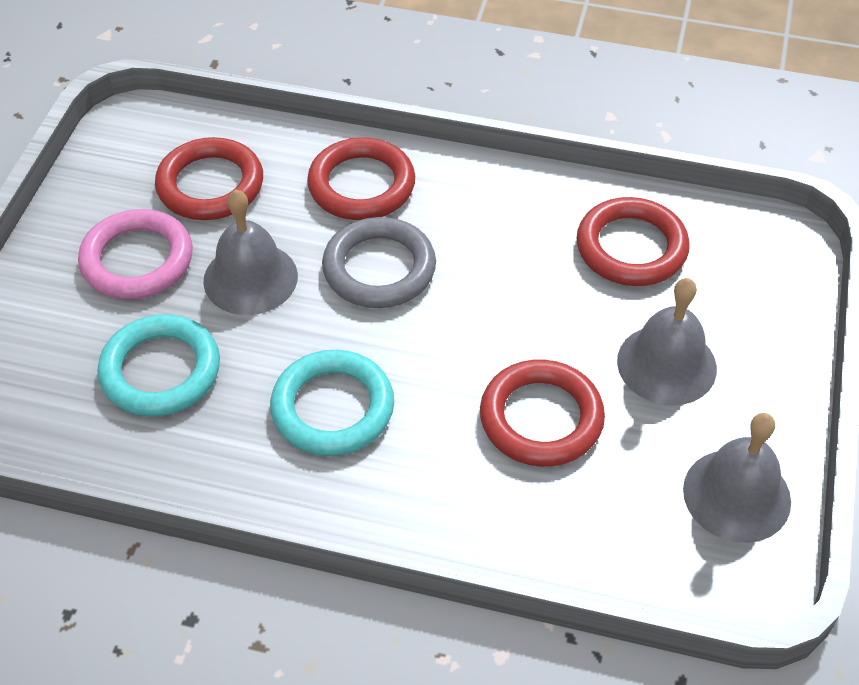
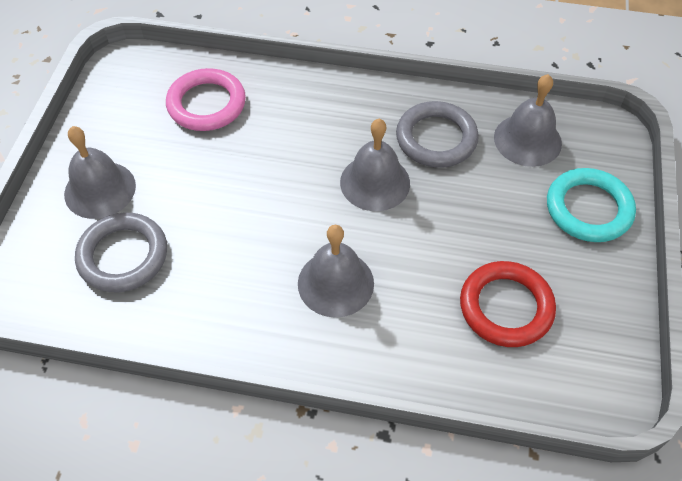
grey bell: 3 -> 4
grey ring: 1 -> 2
red ring: 4 -> 1
turquoise ring: 2 -> 1

